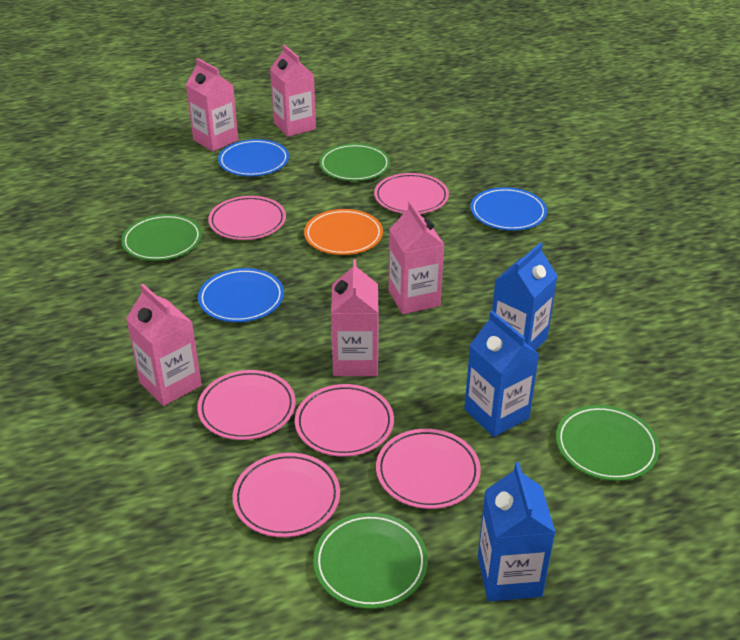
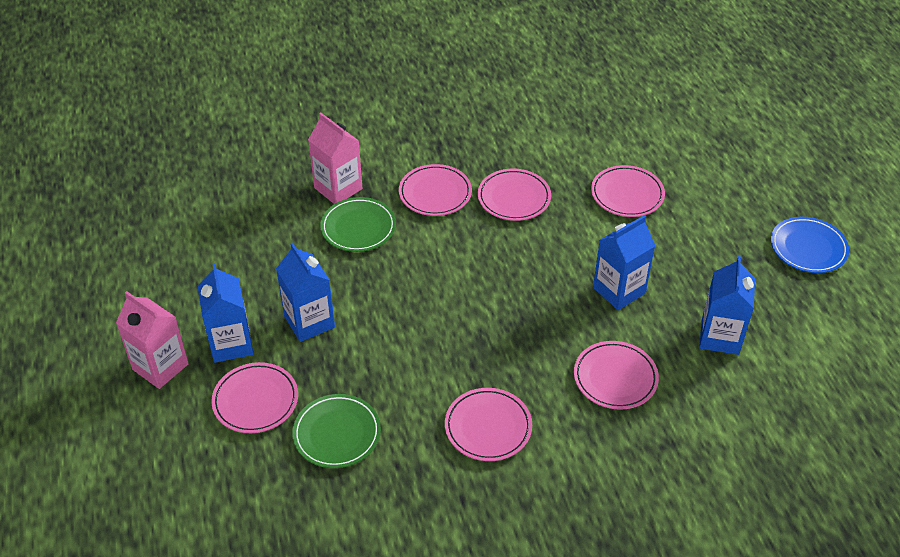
blue carton: 3 -> 4
blue plate: 3 -> 1
green plate: 4 -> 2
orange plate: 1 -> 0
pink carton: 5 -> 2

